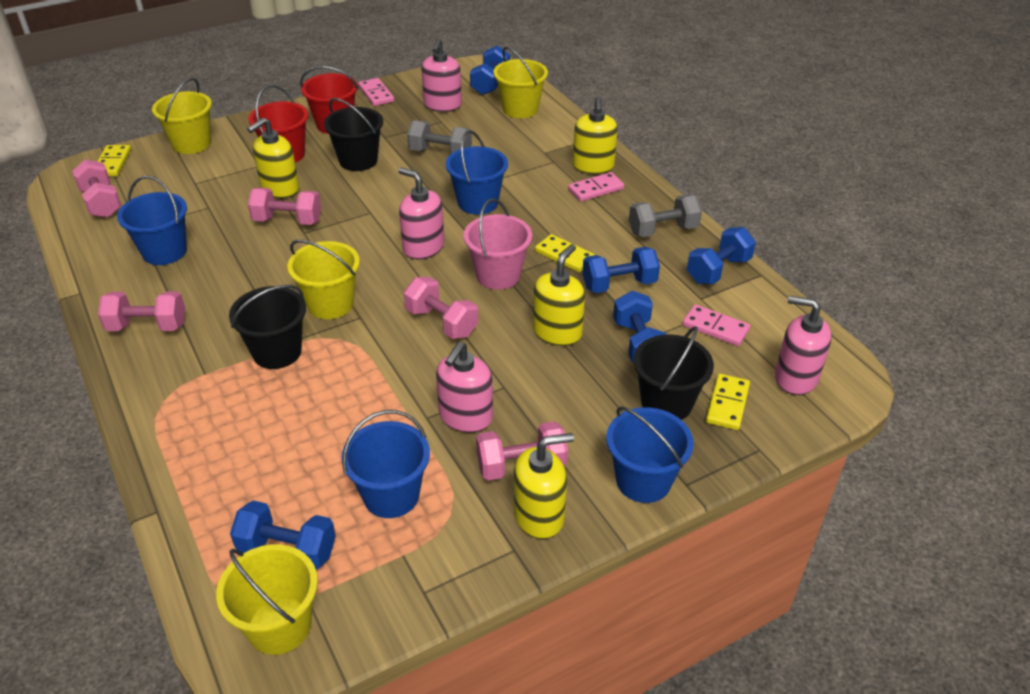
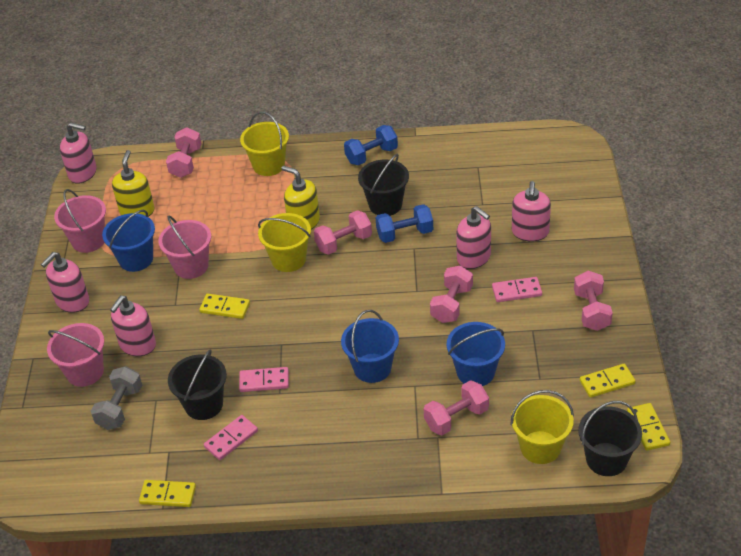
blue bucket: 4 -> 3
blue dumbbell: 5 -> 2
grey dumbbell: 2 -> 1
pink bucket: 1 -> 3
pink soap dispenser: 4 -> 5
red bucket: 2 -> 0
yellow bucket: 4 -> 3
yellow domino: 3 -> 4
yellow soap dispenser: 4 -> 2

